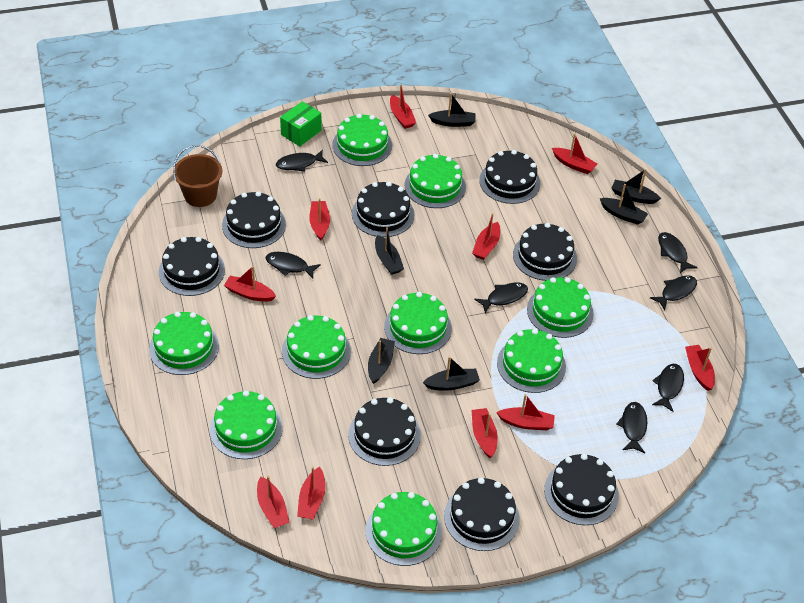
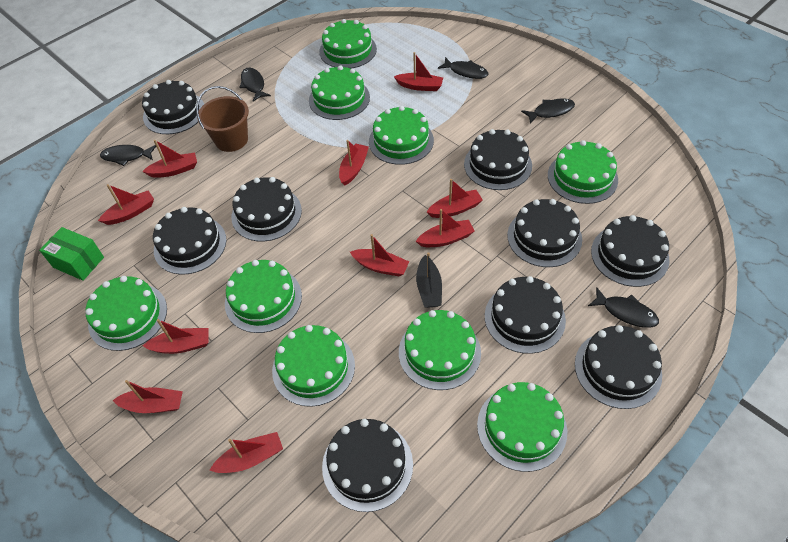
black boat: 6 -> 1
black cake: 8 -> 9
black fish: 7 -> 5

